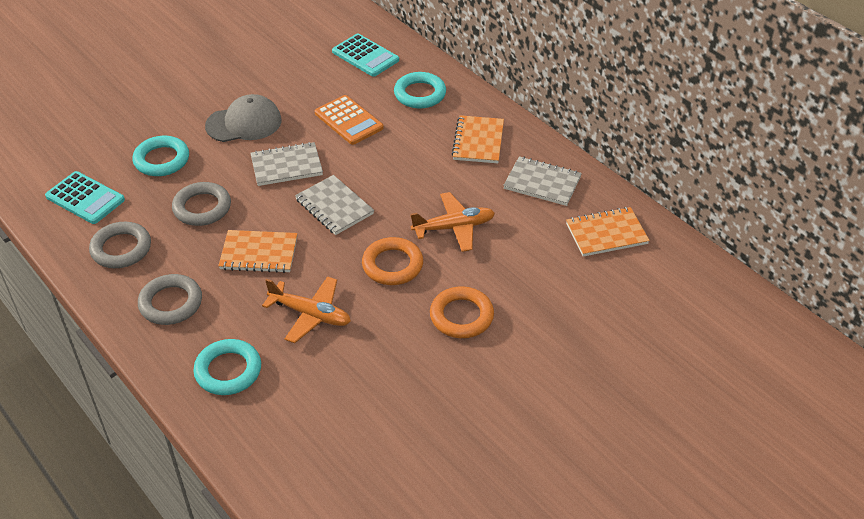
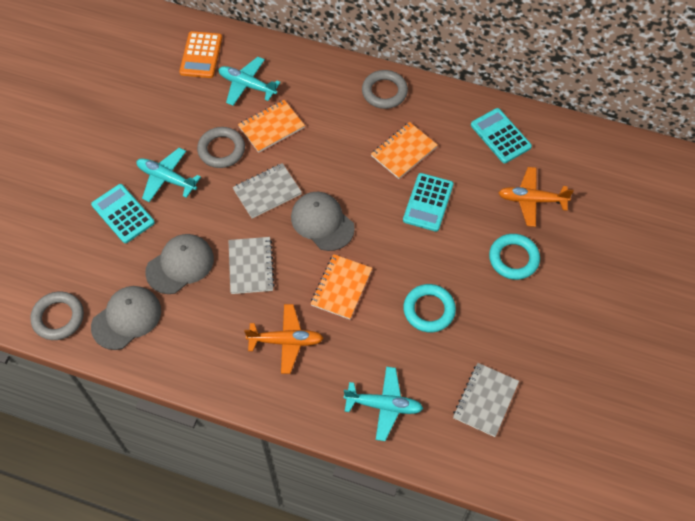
grey cap: 1 -> 3
orange ring: 2 -> 0
turquoise calculator: 2 -> 3
turquoise plane: 0 -> 3
turquoise ring: 3 -> 2

